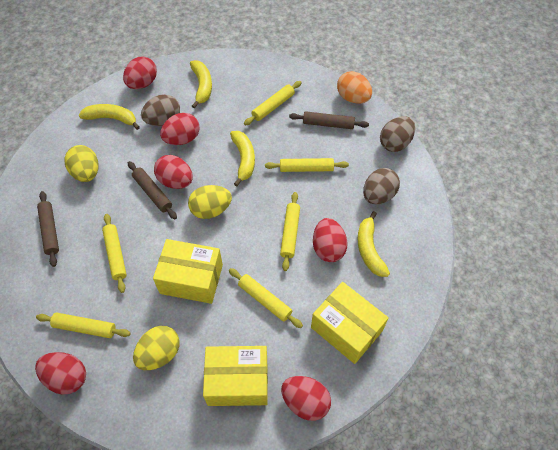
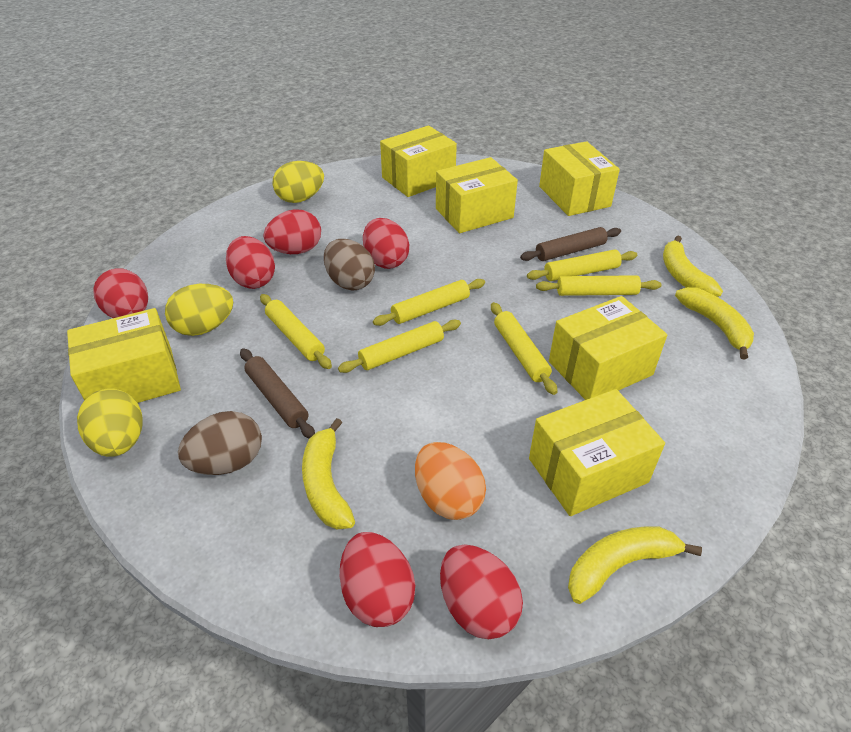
brown egg: 3 -> 2
brown rolling pin: 3 -> 2
yellow box: 3 -> 6

